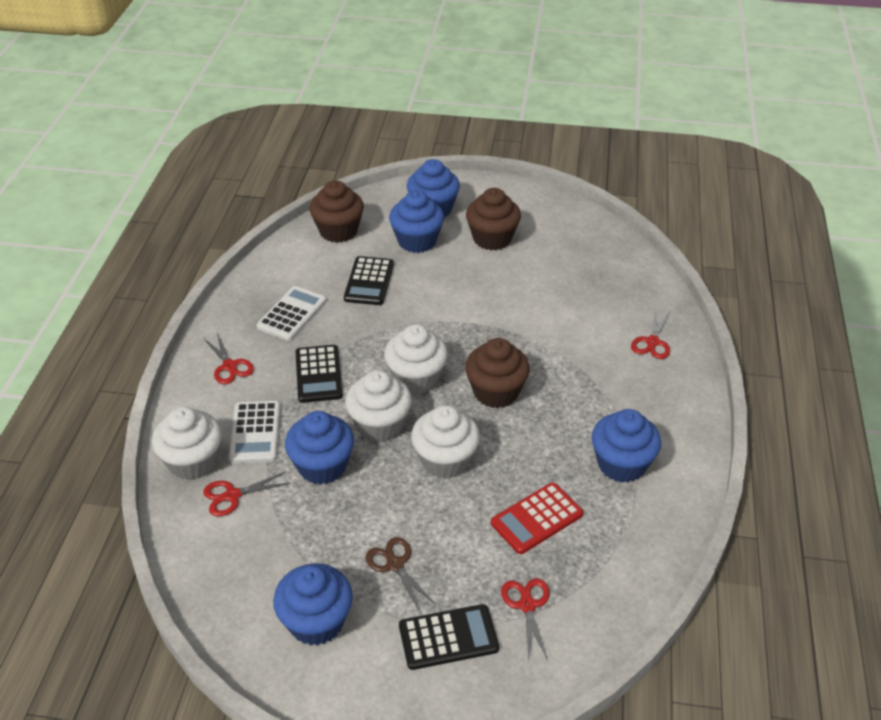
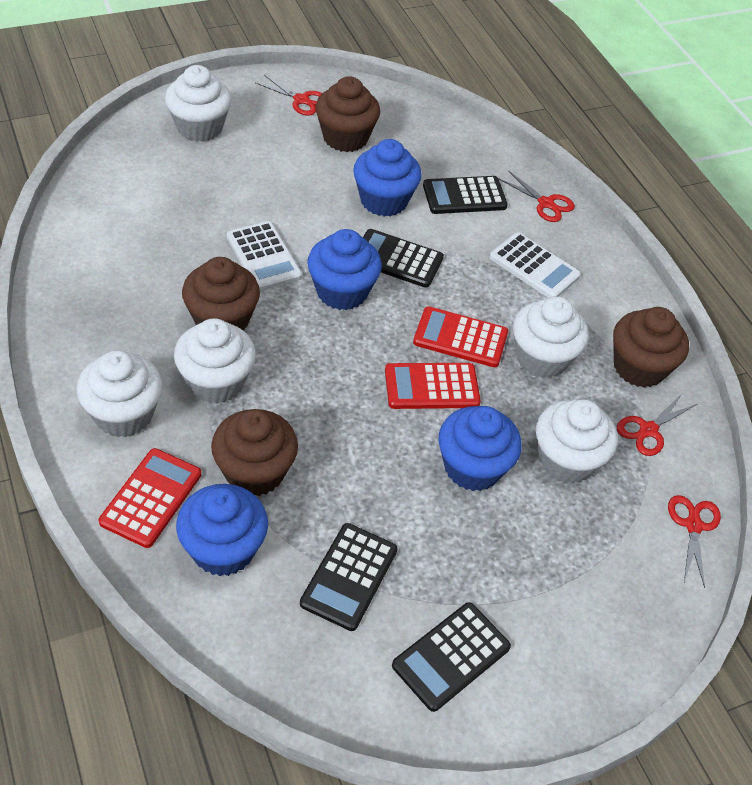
black calculator: 3 -> 4
blue cupcake: 5 -> 4
brown cupcake: 3 -> 4
brown scissors: 1 -> 0
red calculator: 1 -> 3
white cupcake: 4 -> 5

